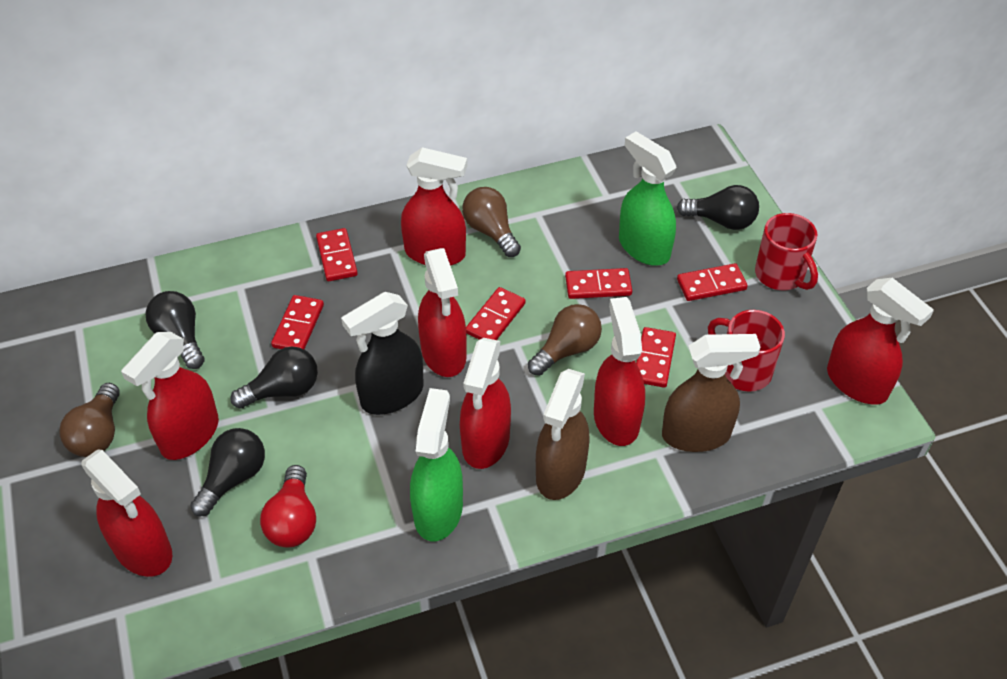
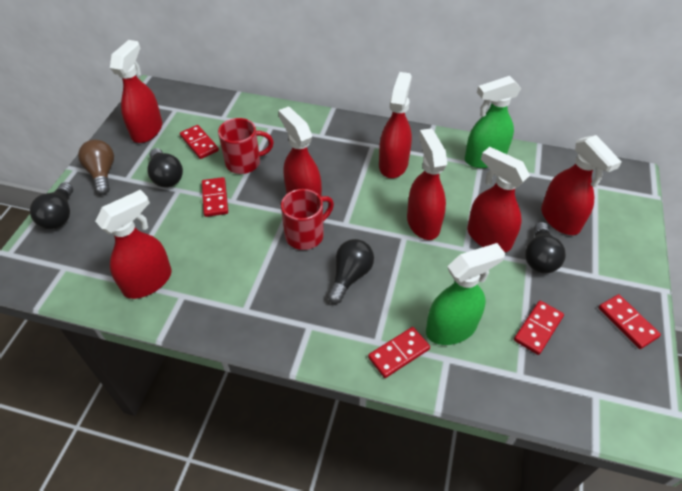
black spray bottle: 1 -> 0
brown light bulb: 3 -> 1
brown spray bottle: 2 -> 0
red domino: 6 -> 5
red light bulb: 1 -> 0

